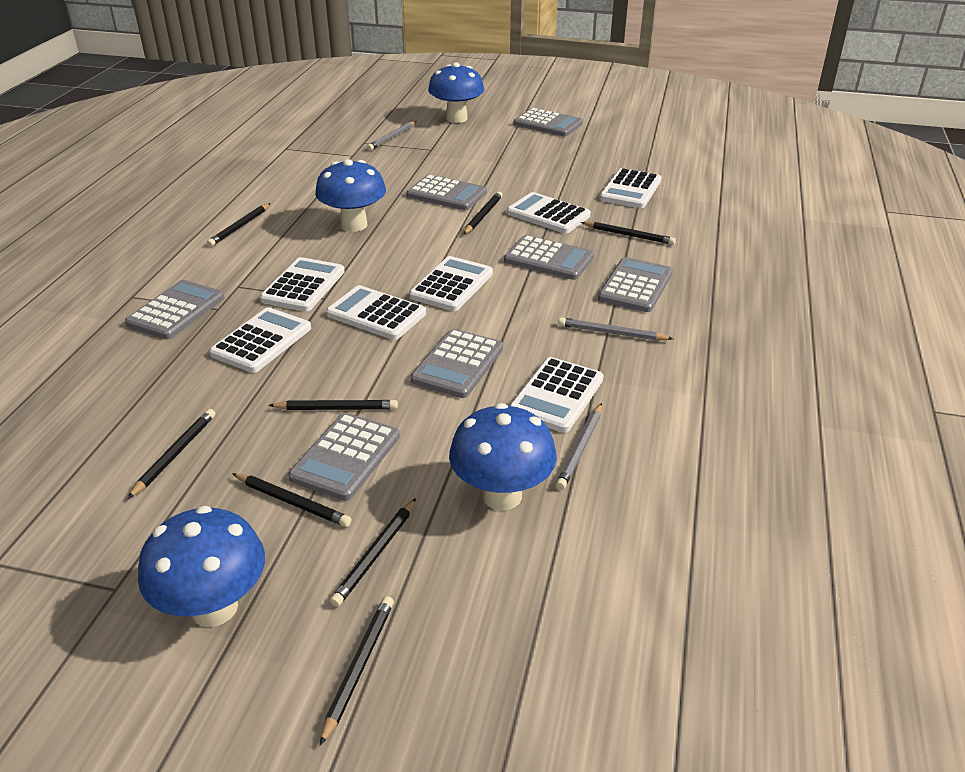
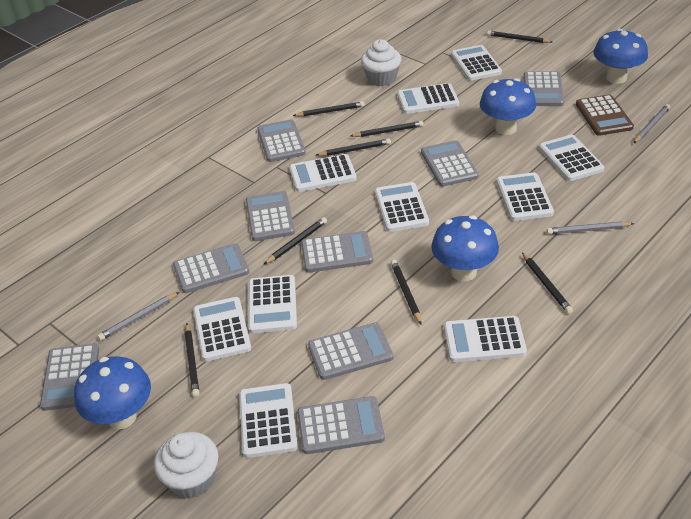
brown calculator: 0 -> 1
grey calculator: 7 -> 9
white calculator: 7 -> 10
white cupcake: 0 -> 2

